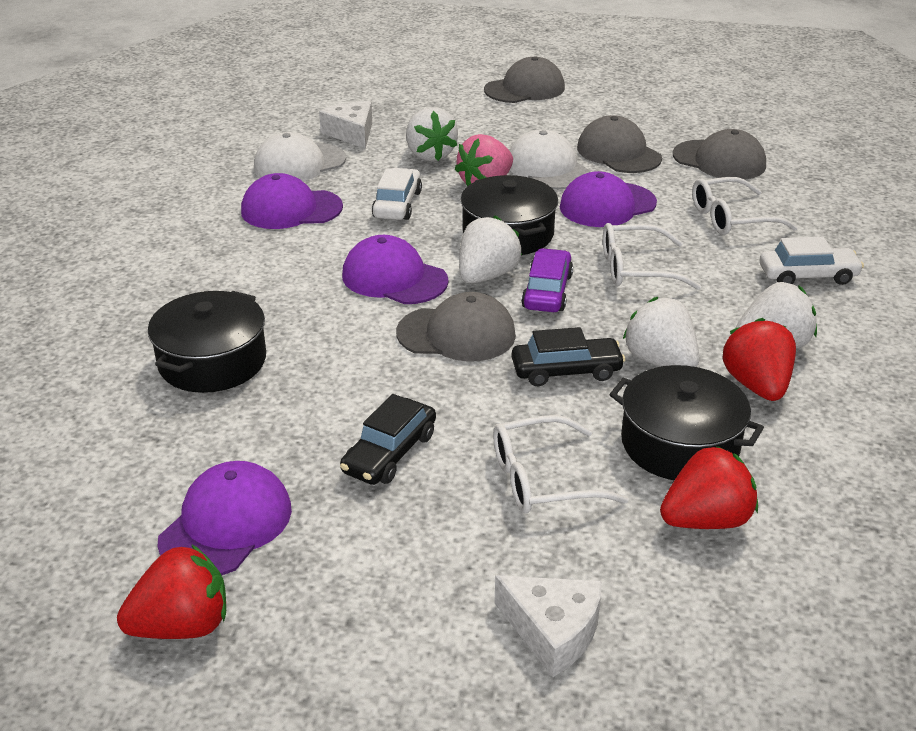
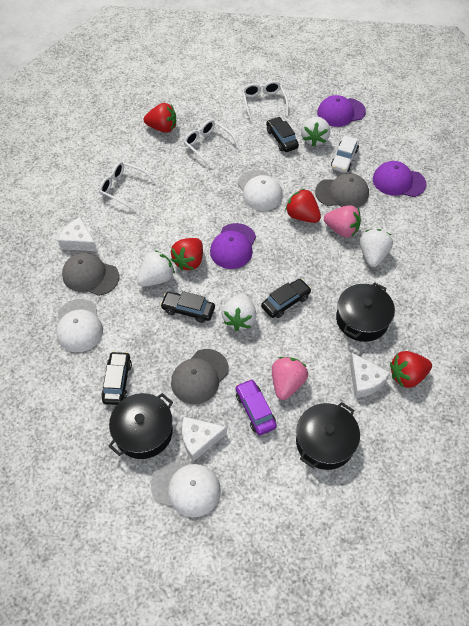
black car: 2 -> 4
grey cap: 4 -> 3
pink strawberry: 1 -> 2
purple cap: 4 -> 3
red strawberry: 3 -> 4
white cap: 2 -> 3
white car: 2 -> 1
white cheese: 2 -> 3

